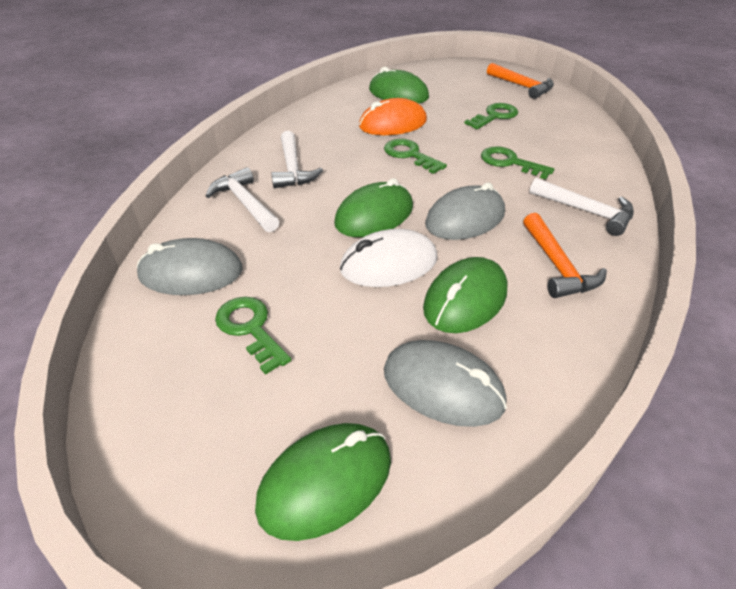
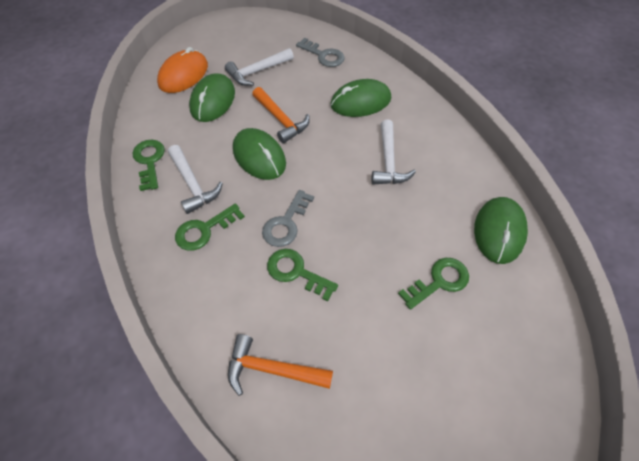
grey key: 0 -> 2
grey mouse: 3 -> 0
white mouse: 1 -> 0

